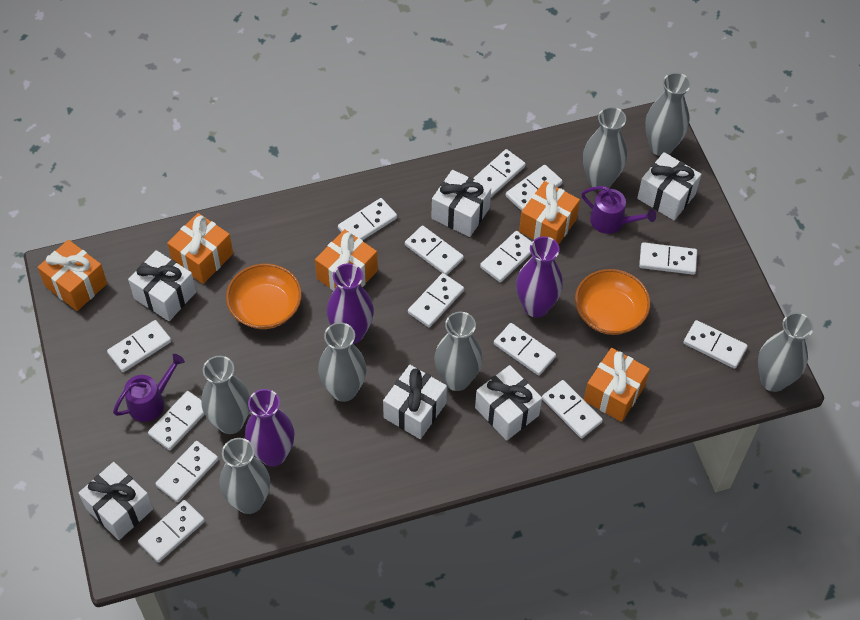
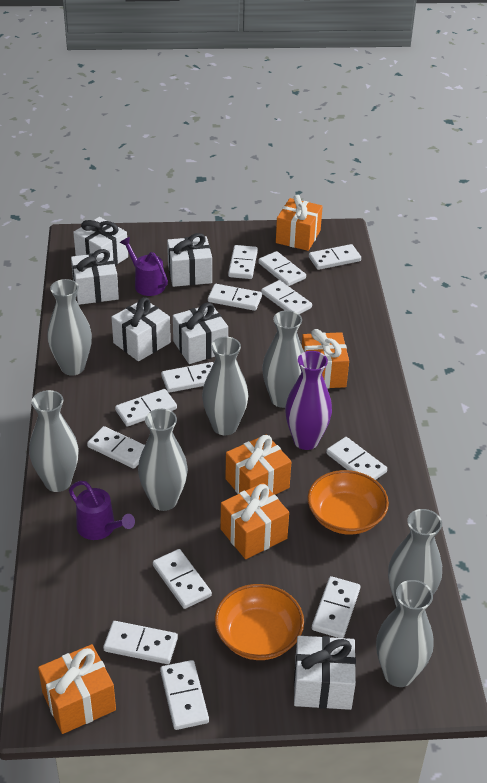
purple vase: 3 -> 1
white domino: 14 -> 13

